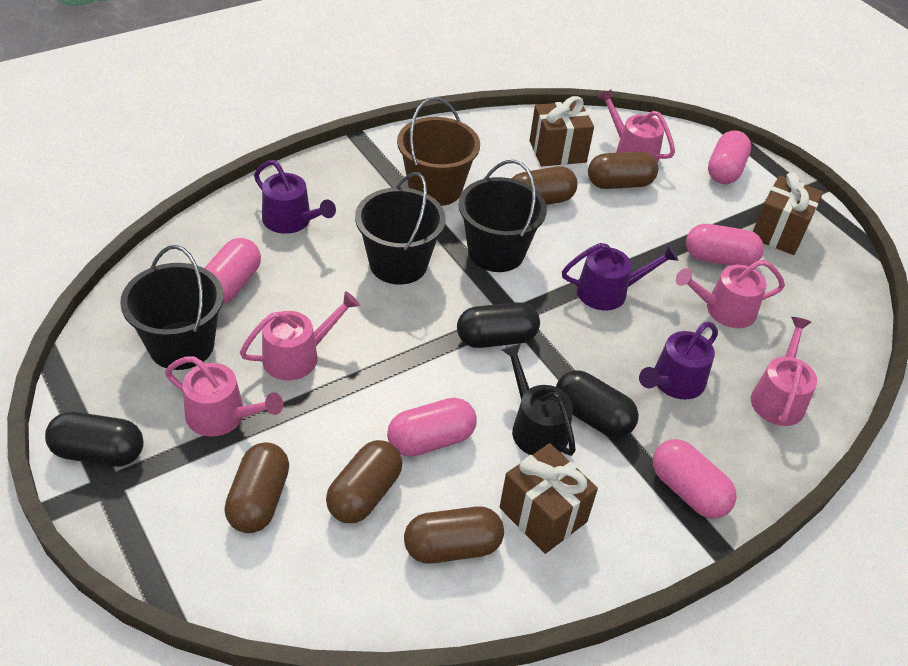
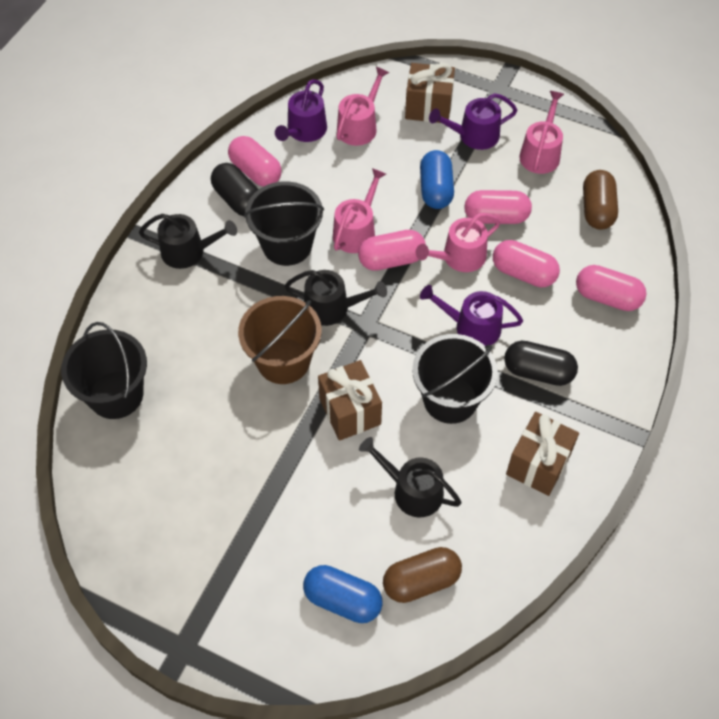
black capsule: 3 -> 2
black watering can: 1 -> 3
blue capsule: 0 -> 2
brown capsule: 5 -> 2
pink watering can: 5 -> 4

